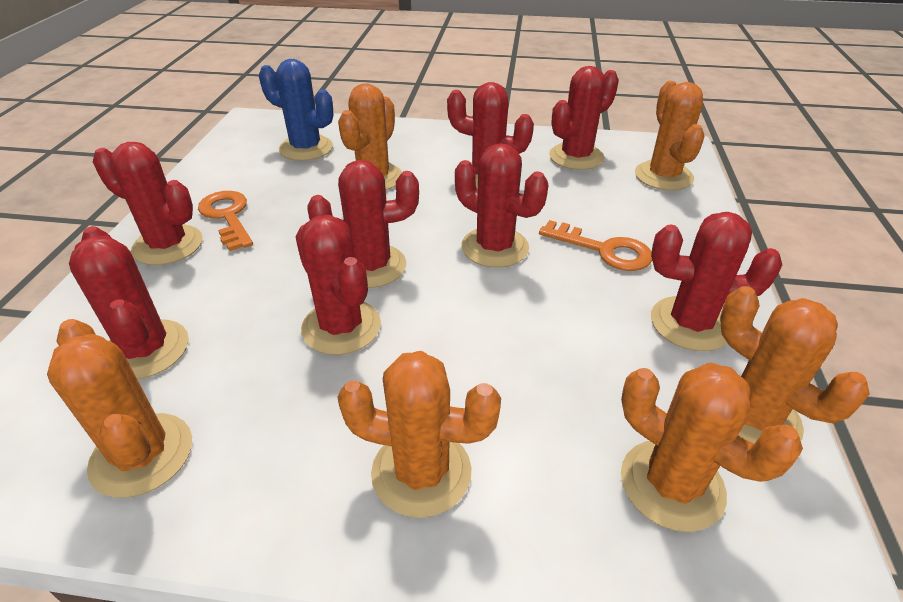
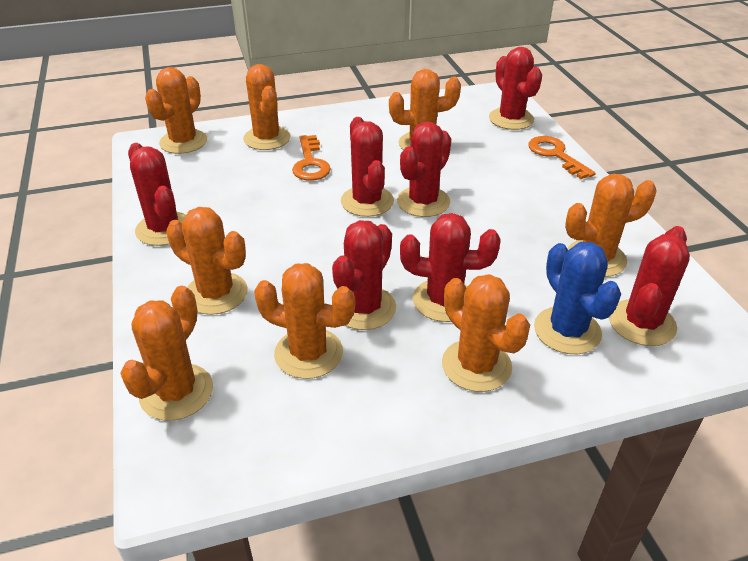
orange cactus: 6 -> 8
red cactus: 8 -> 7

